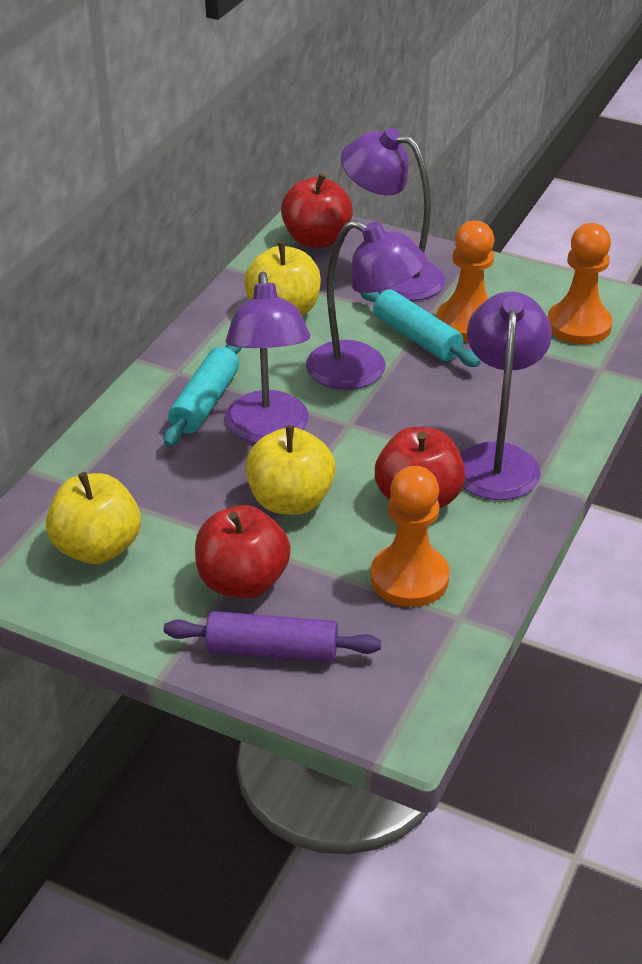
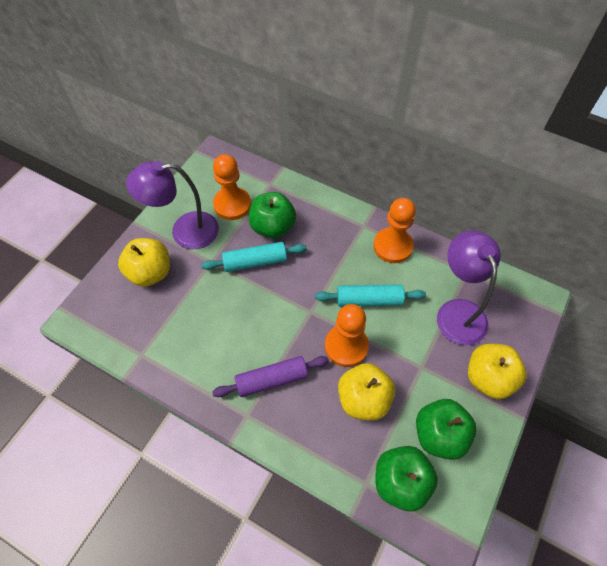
green apple: 0 -> 3
purple lamp: 4 -> 2
red apple: 3 -> 0

